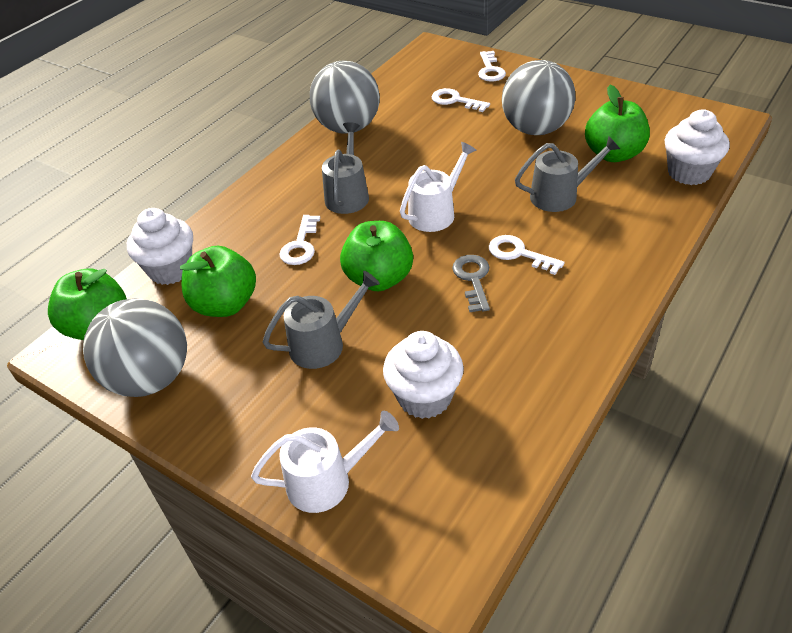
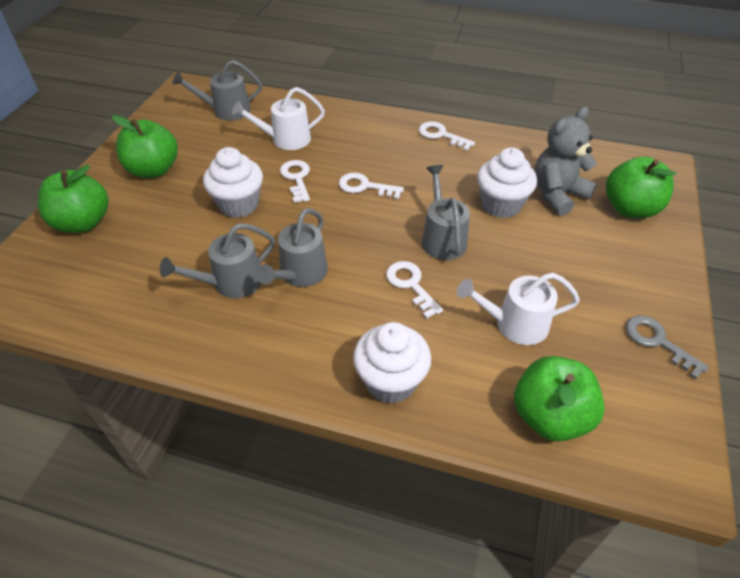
grey ball: 3 -> 0
grey teddy bear: 0 -> 1
grey watering can: 3 -> 4

